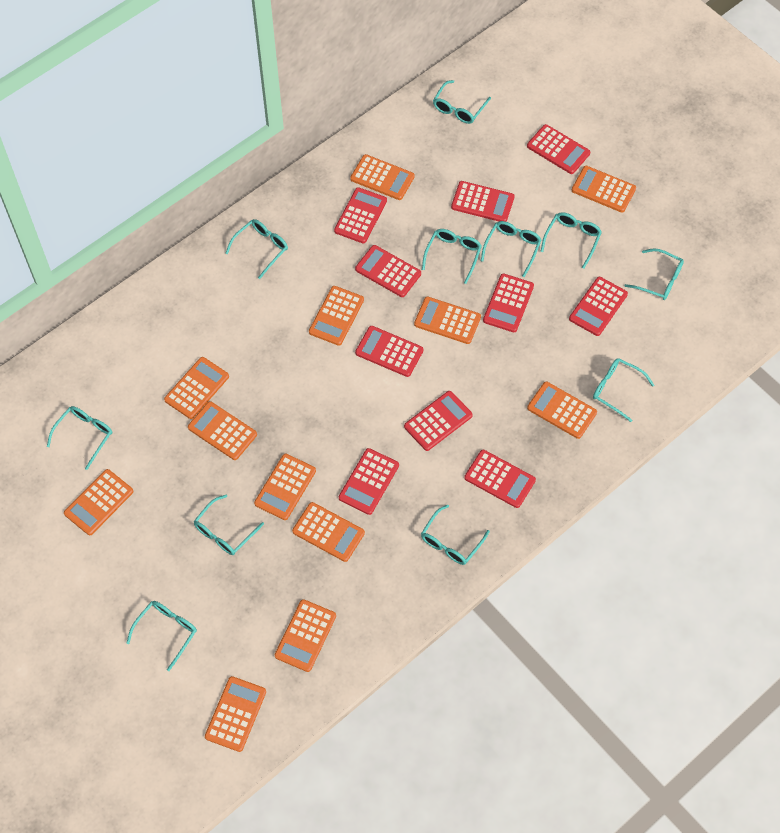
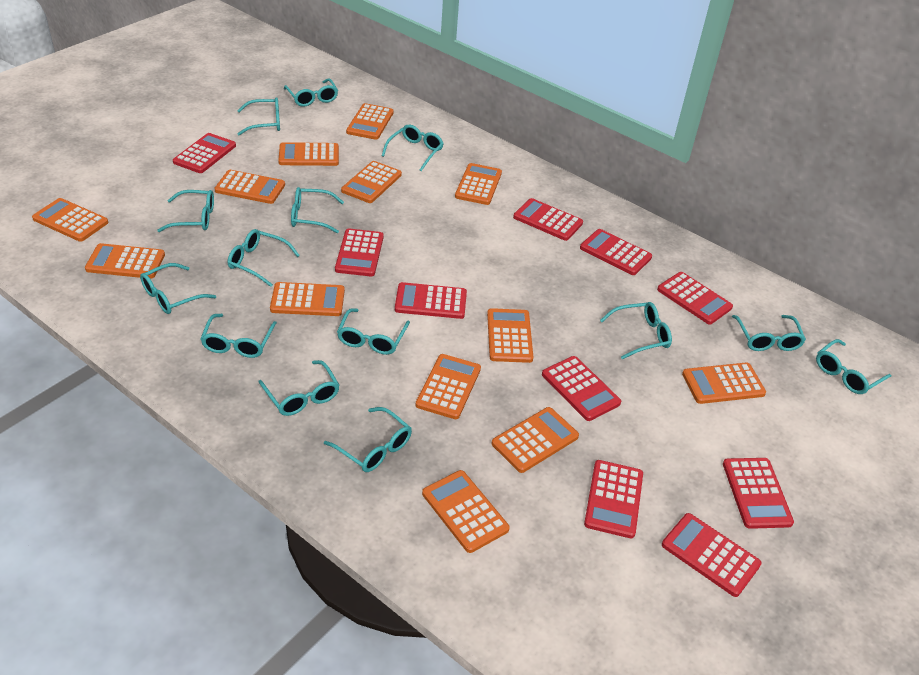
orange calculator: 12 -> 13
turquoise glasses: 11 -> 14

